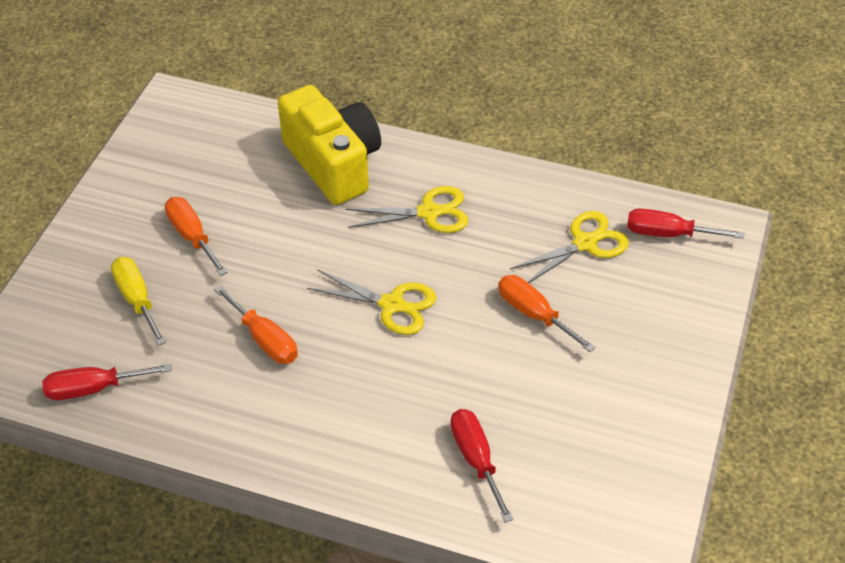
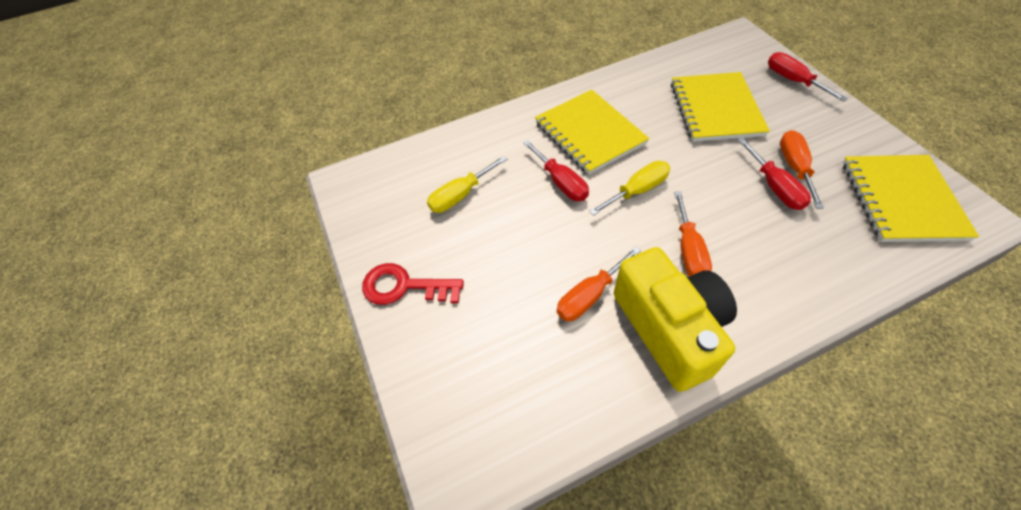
red key: 0 -> 1
yellow notebook: 0 -> 3
yellow scissors: 3 -> 0
yellow screwdriver: 1 -> 2

